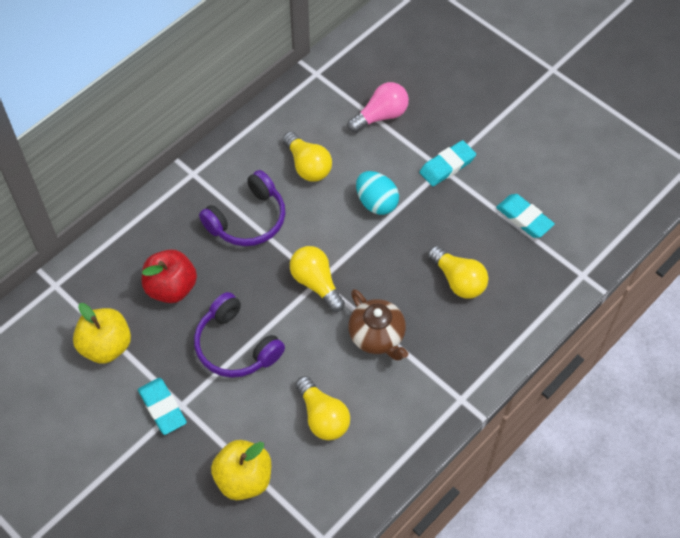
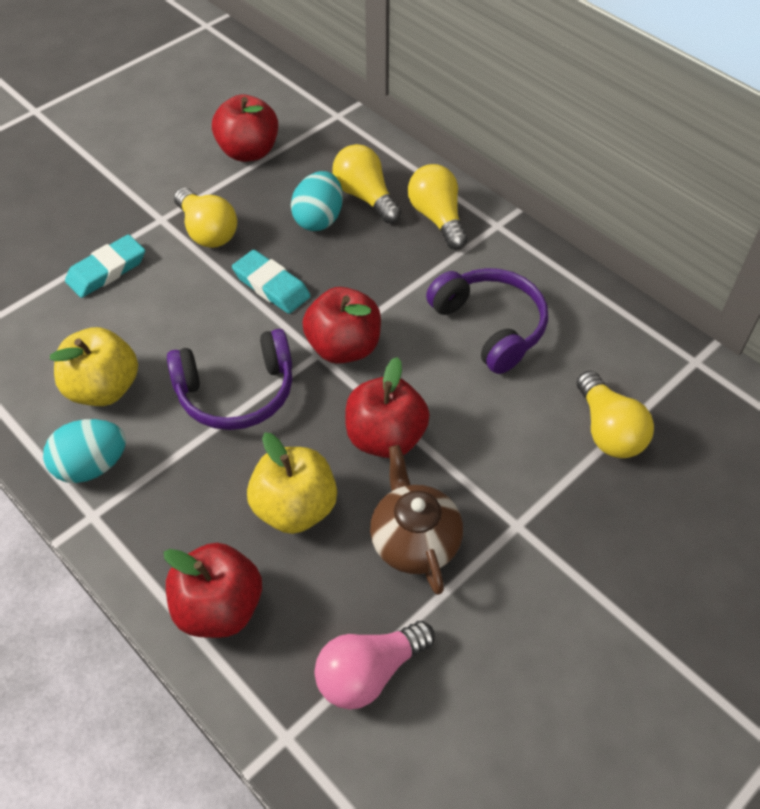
red apple: 1 -> 4
turquoise egg: 1 -> 2
turquoise eraser: 3 -> 2

